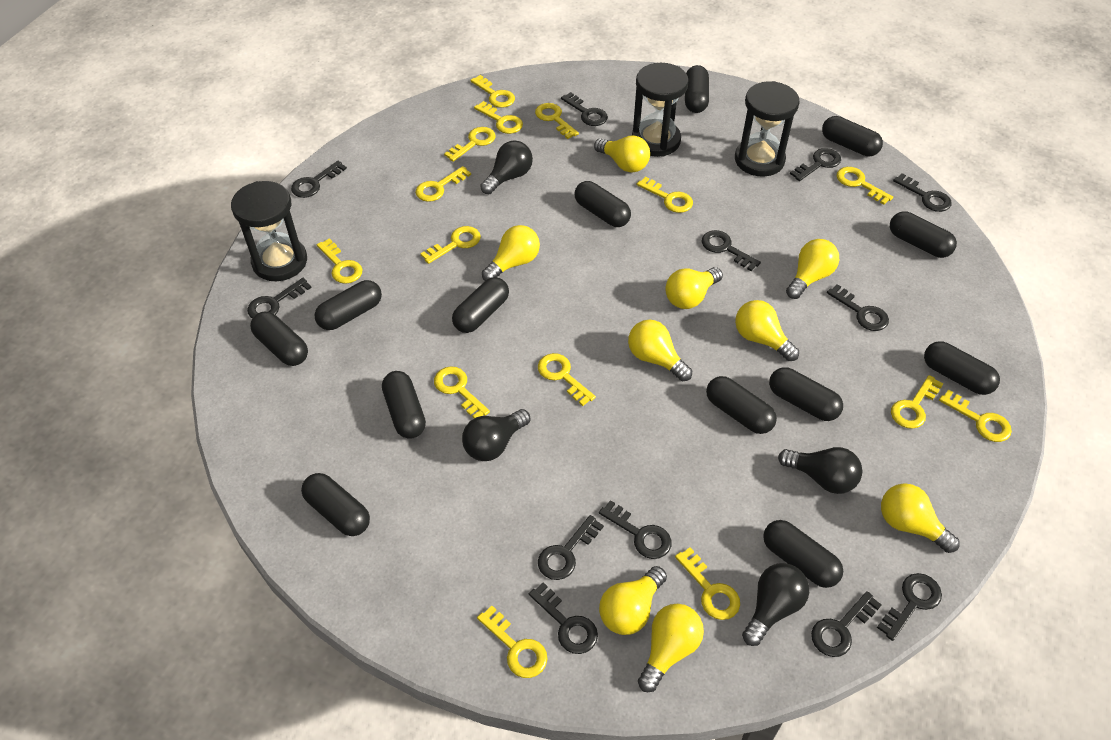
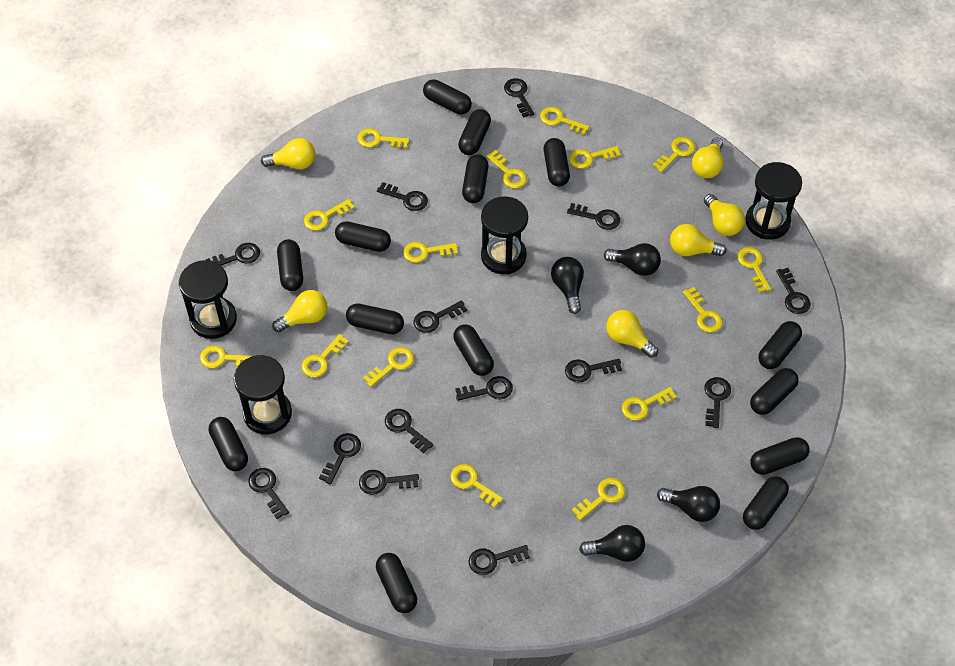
black capsule: 13 -> 14
black hourglass: 3 -> 4
black key: 12 -> 14
yellow light bulb: 9 -> 6

